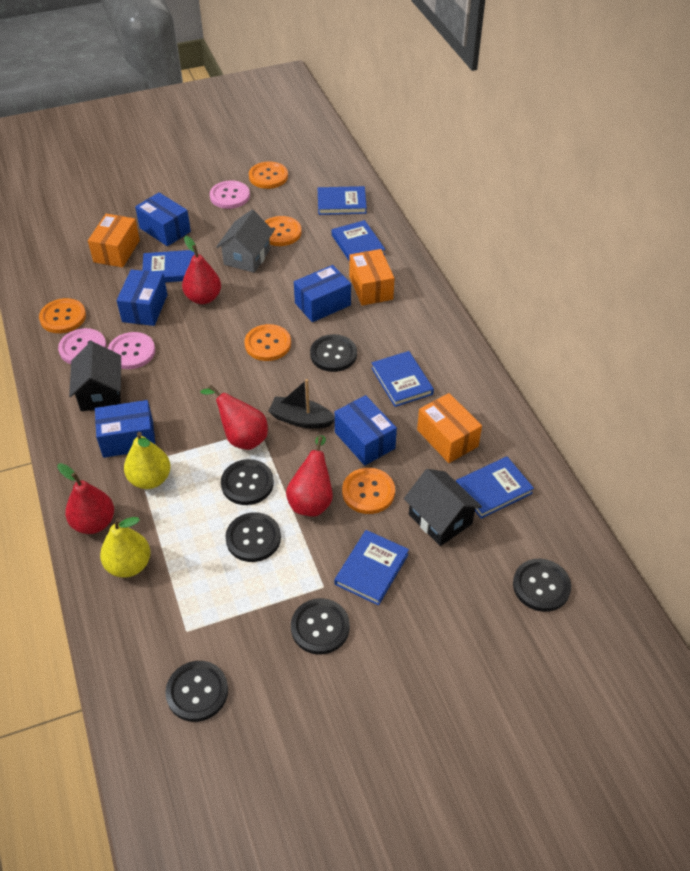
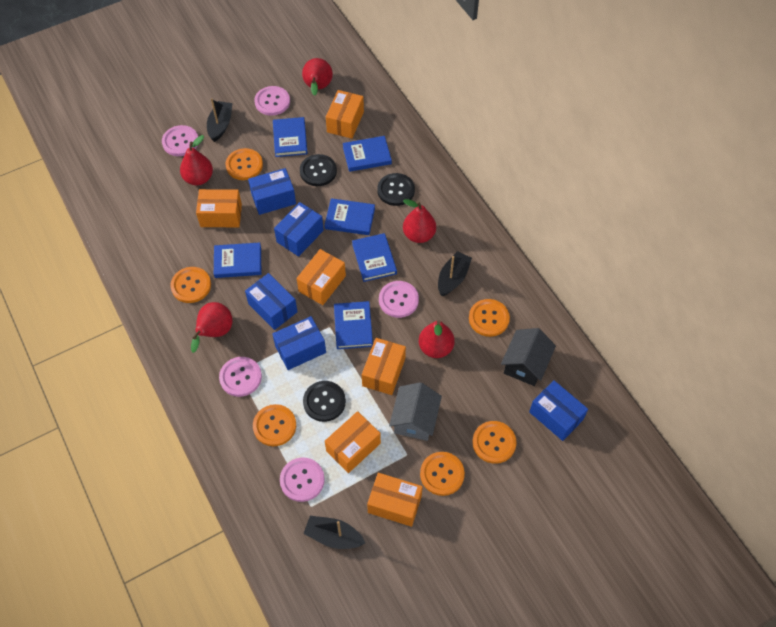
black boat: 1 -> 3
black button: 6 -> 3
black house: 2 -> 1
orange box: 3 -> 6
orange button: 5 -> 6
pink button: 3 -> 5
red pear: 4 -> 5
yellow pear: 2 -> 0

